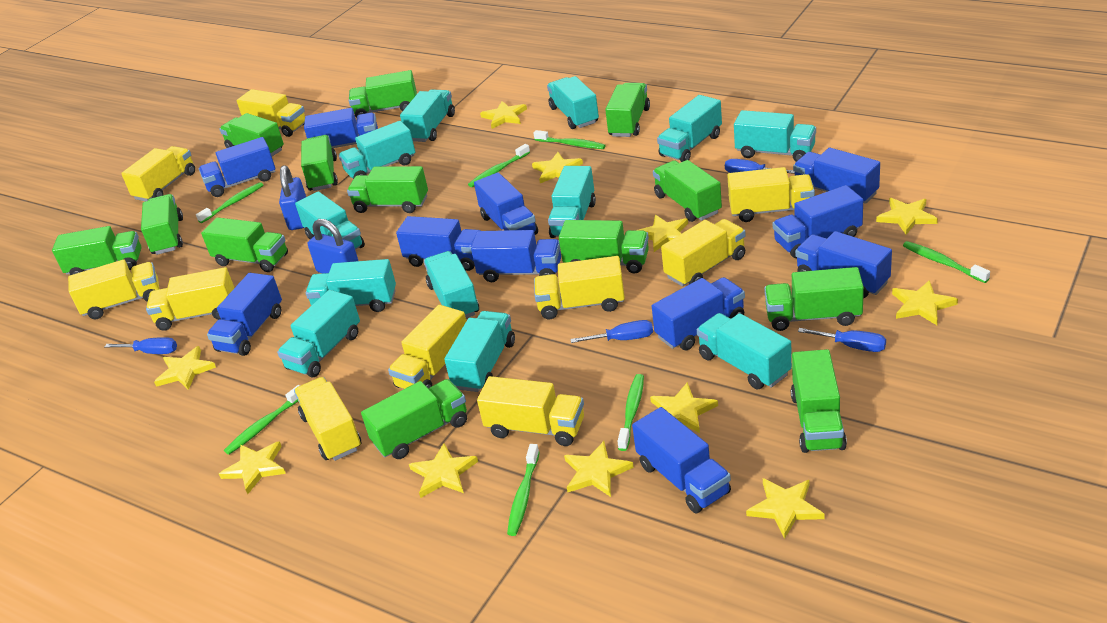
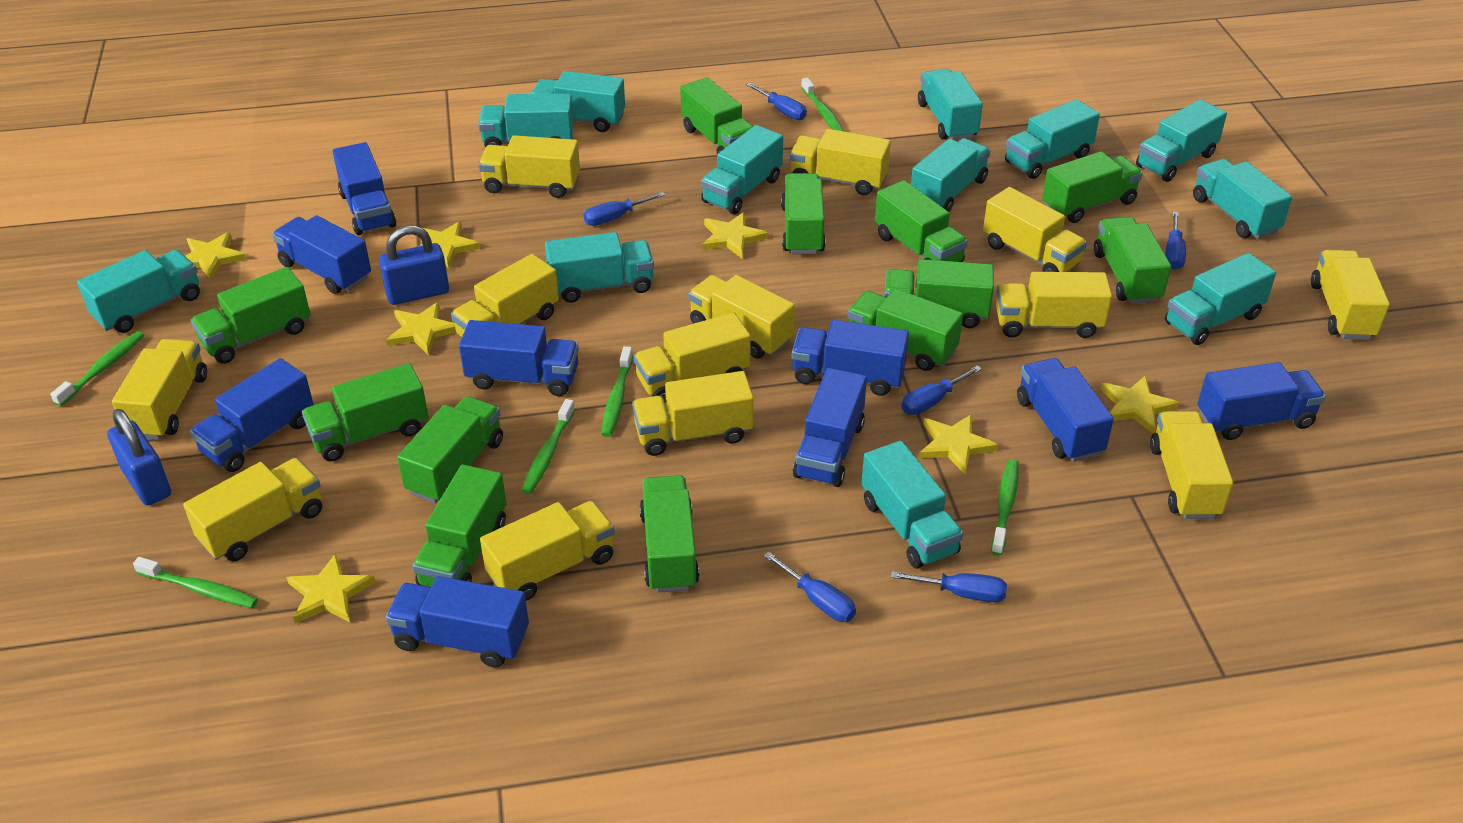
blue screwdriver: 4 -> 6
blue truck: 11 -> 9
green toothbrush: 7 -> 6
green truck: 13 -> 12
yellow star: 11 -> 7
yellow truck: 10 -> 13

